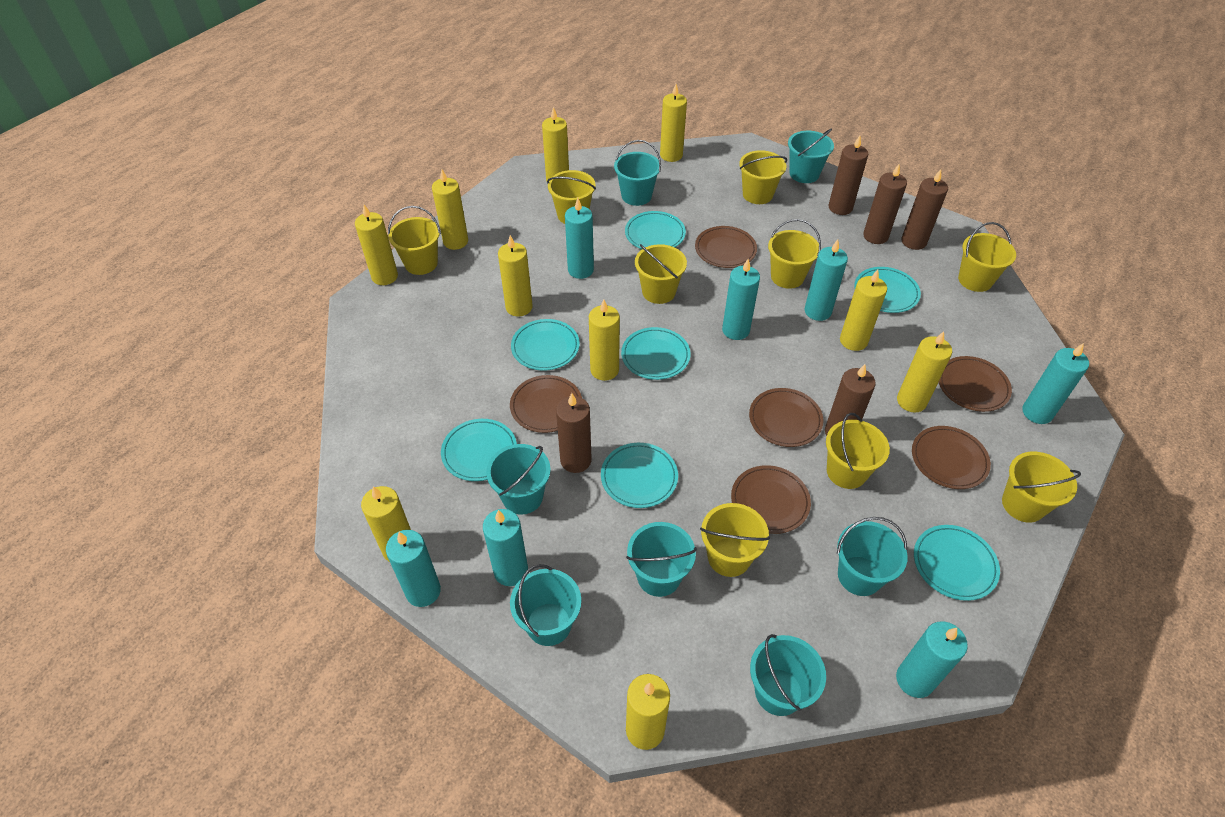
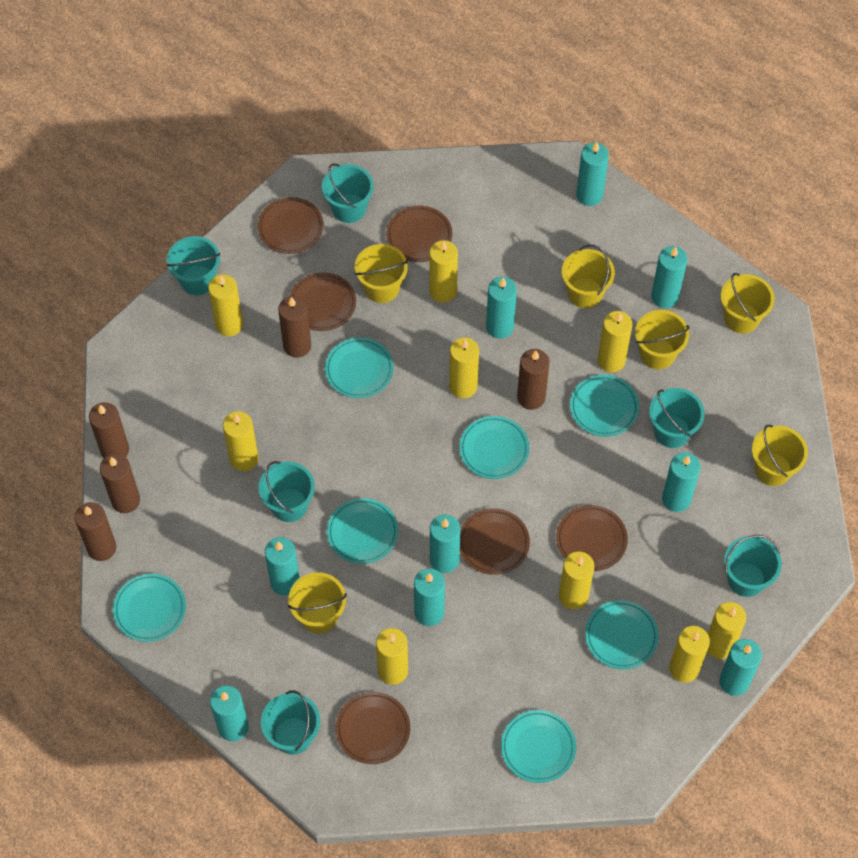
turquoise bucket: 7 -> 6
turquoise candle: 7 -> 9
yellow bucket: 9 -> 6
yellow candle: 10 -> 9

